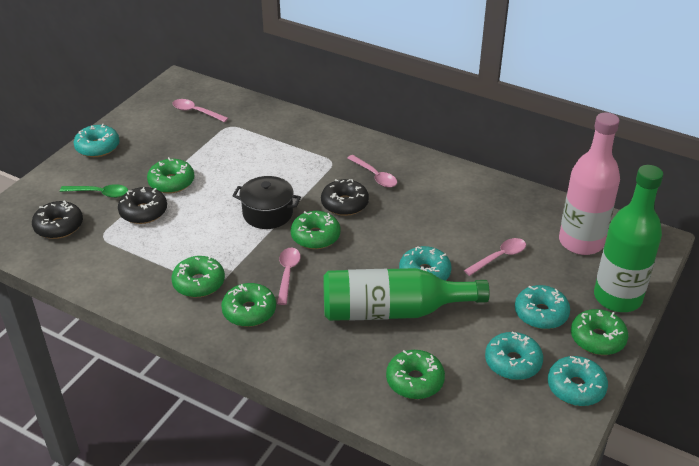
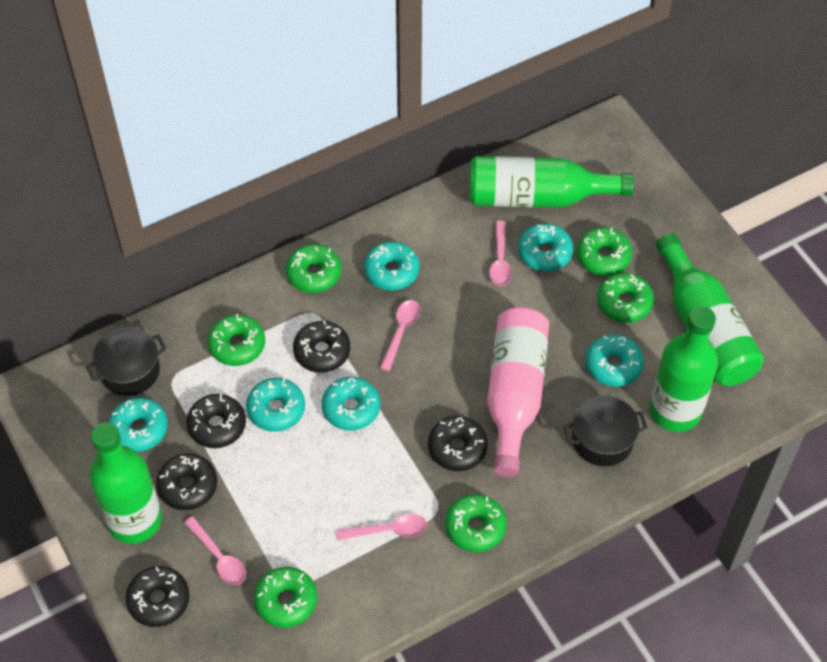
black donut: 3 -> 5
black pot: 1 -> 2
green bottle: 2 -> 4
green spoon: 1 -> 0
turquoise donut: 5 -> 6

